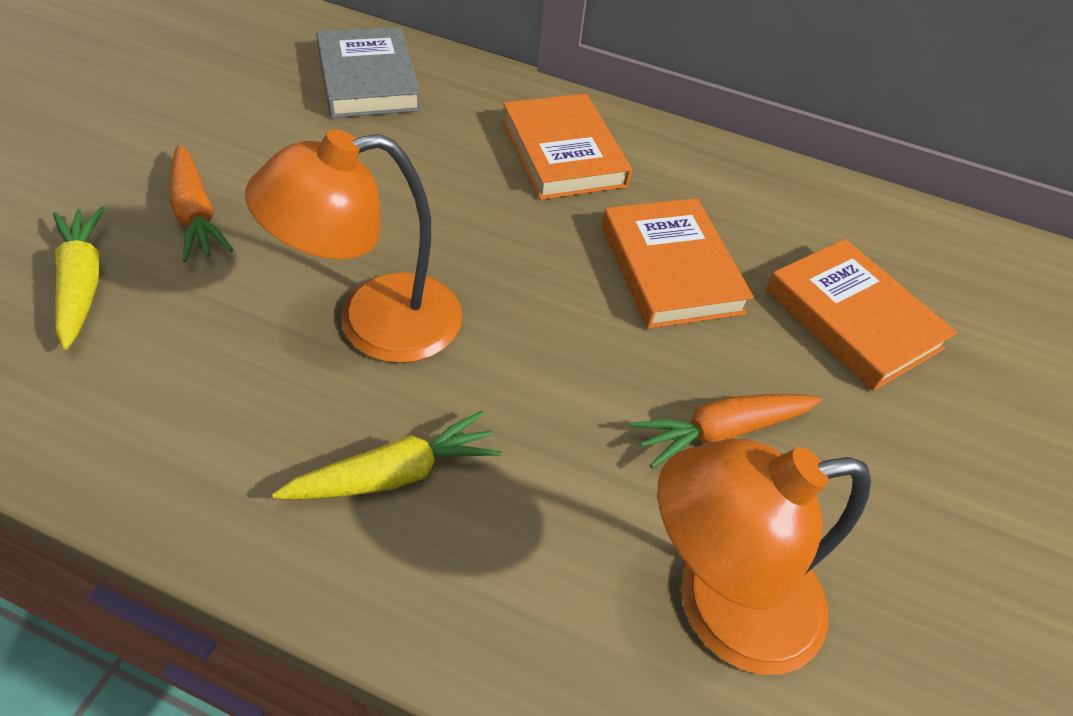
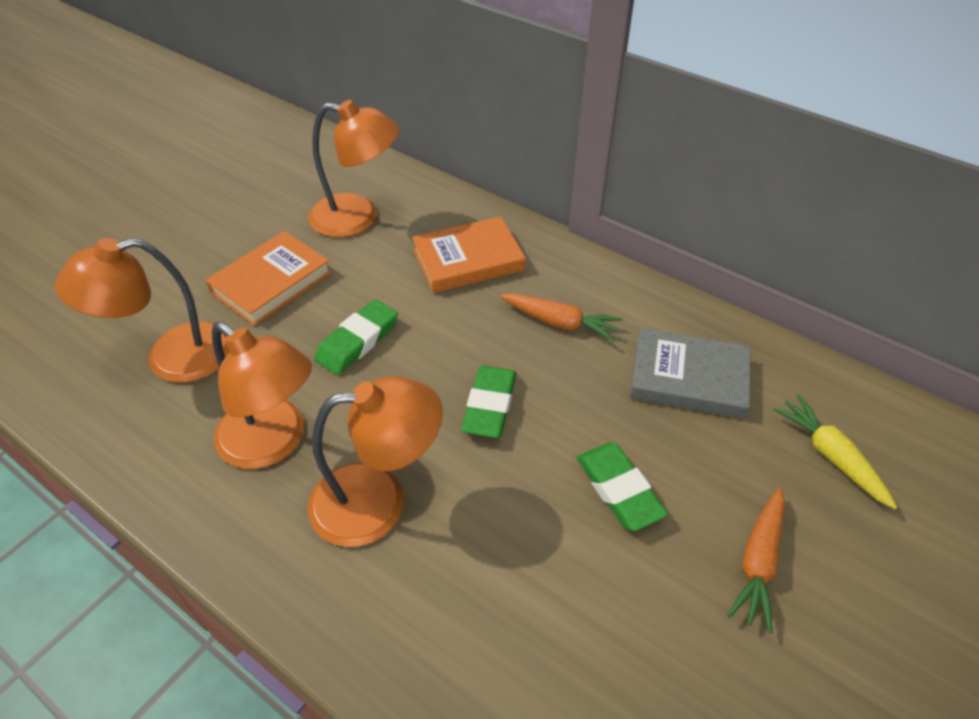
green eraser: 0 -> 3
orange book: 3 -> 2
orange lamp: 2 -> 4
yellow carrot: 2 -> 1

